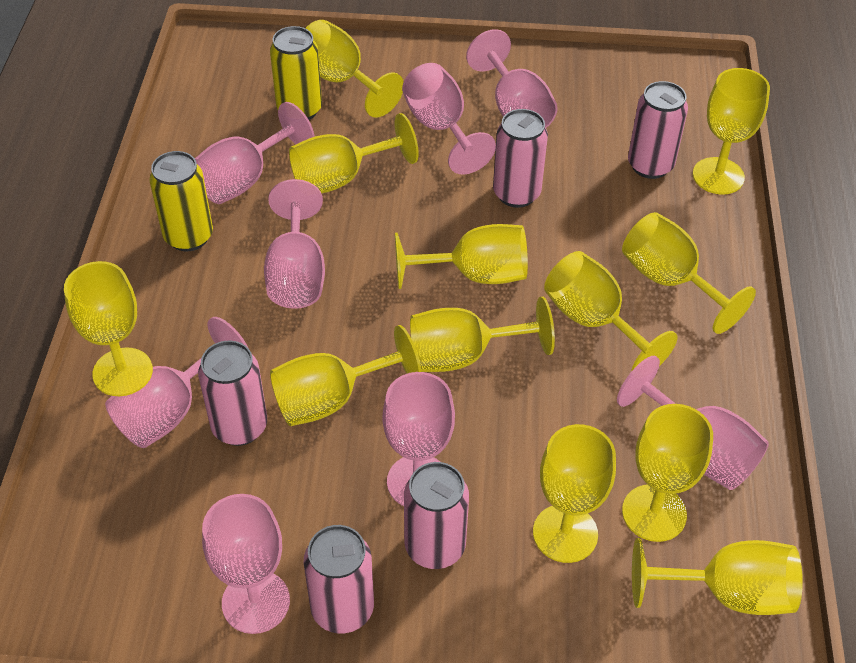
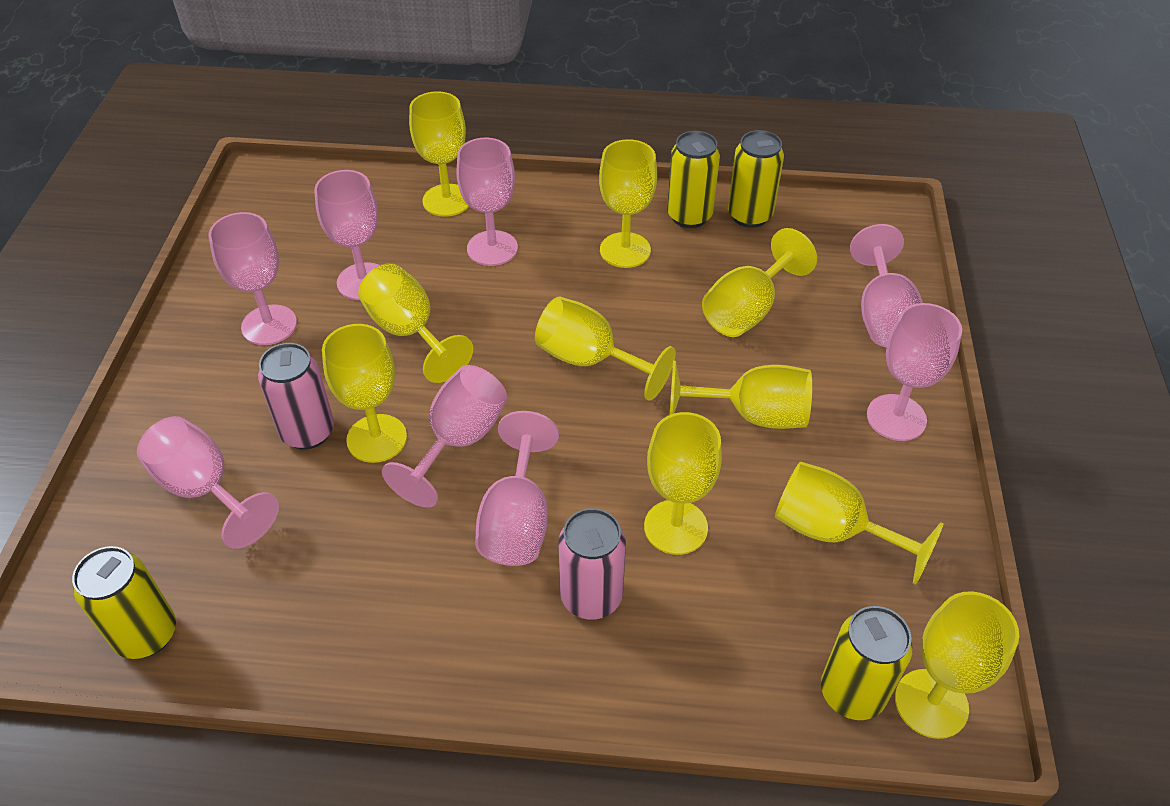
pink can: 5 -> 2
yellow can: 2 -> 4
yellow goblet: 12 -> 10

